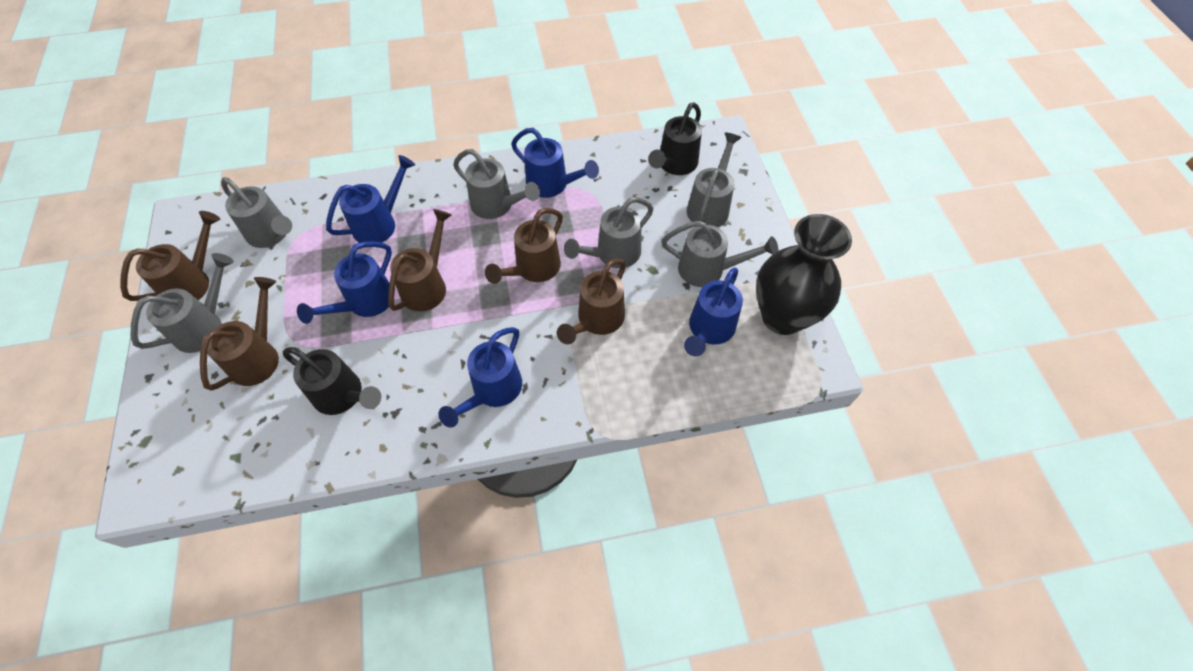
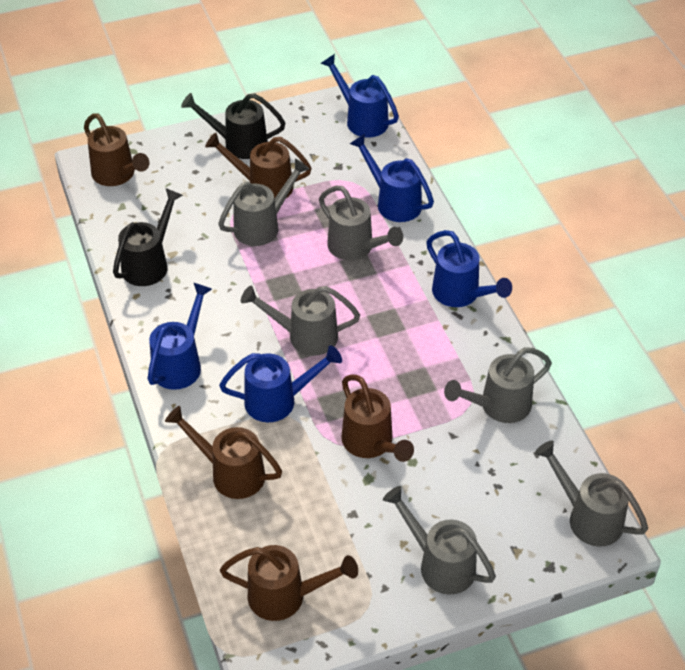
black vase: 1 -> 0

